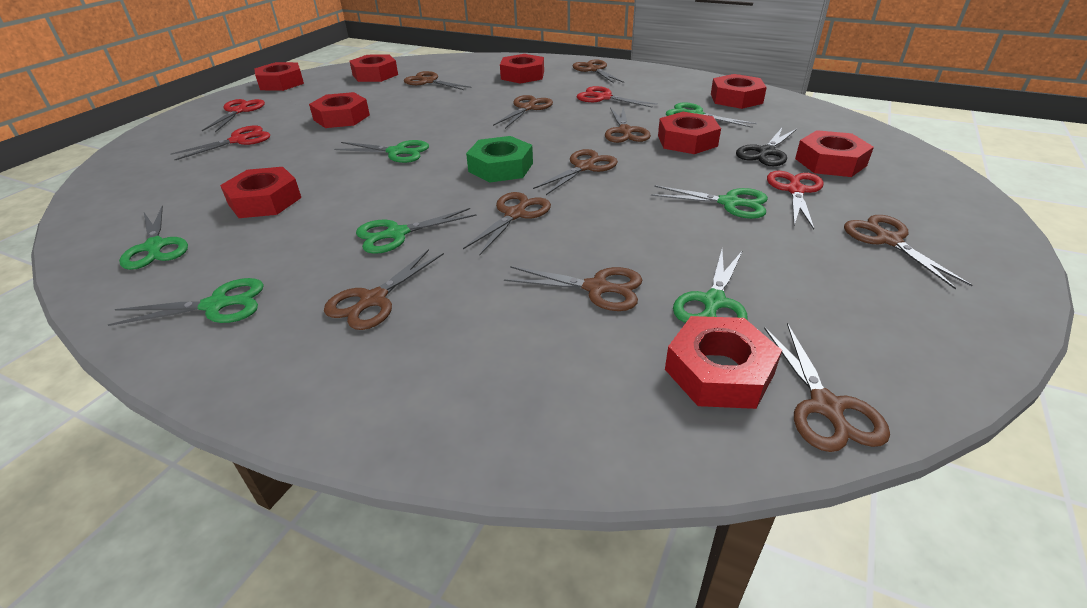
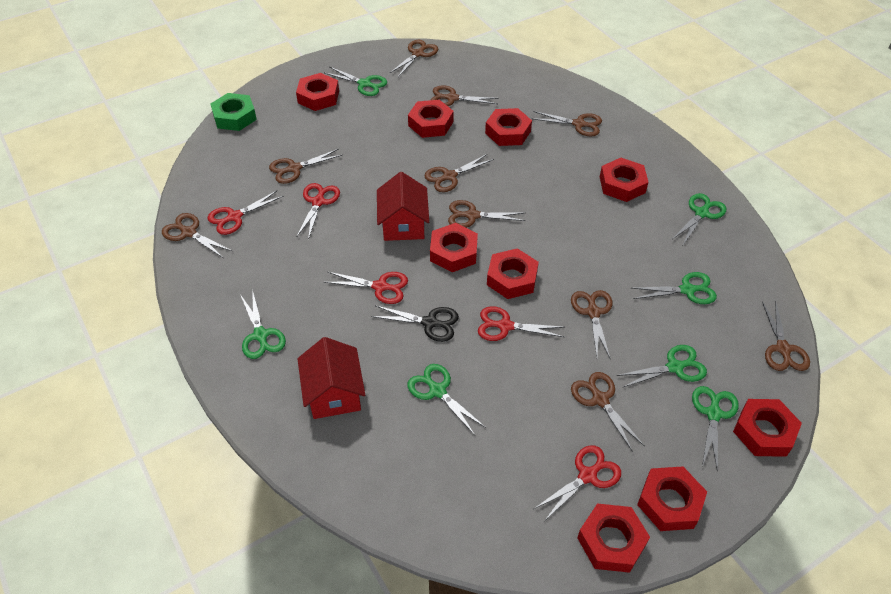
red house: 0 -> 2
red scissors: 4 -> 5

